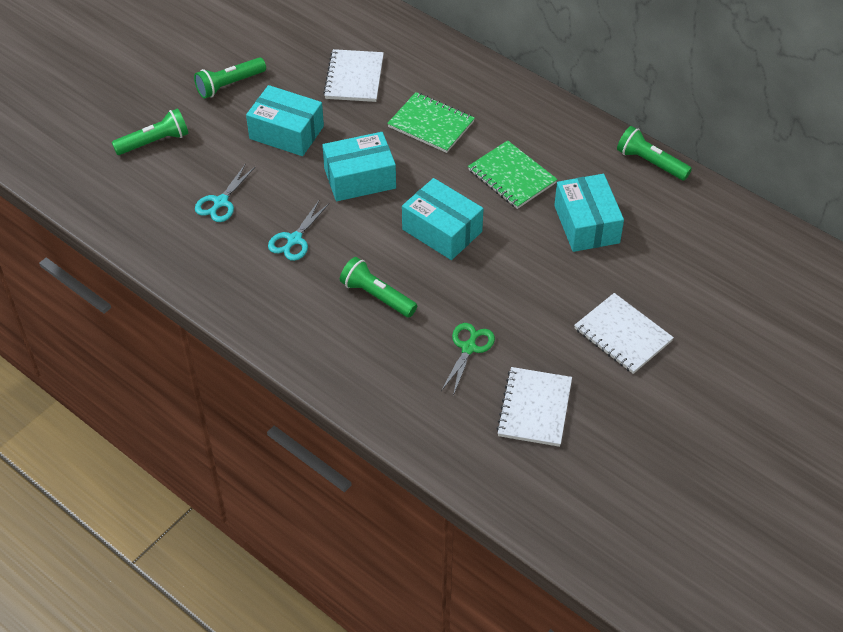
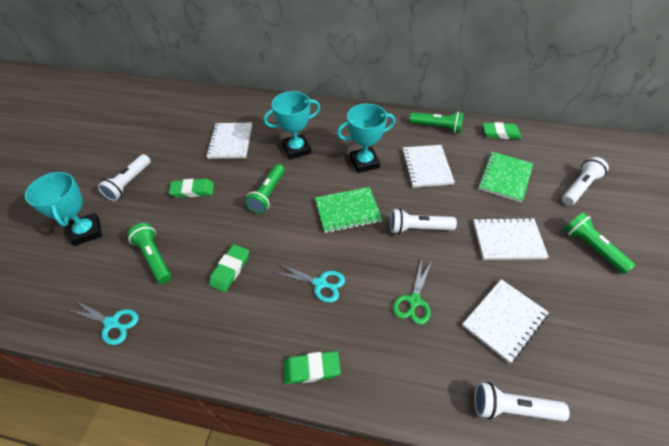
green eraser: 0 -> 4
turquoise box: 4 -> 0
turquoise trophy: 0 -> 3
white flashlight: 0 -> 4
white notebook: 3 -> 4

